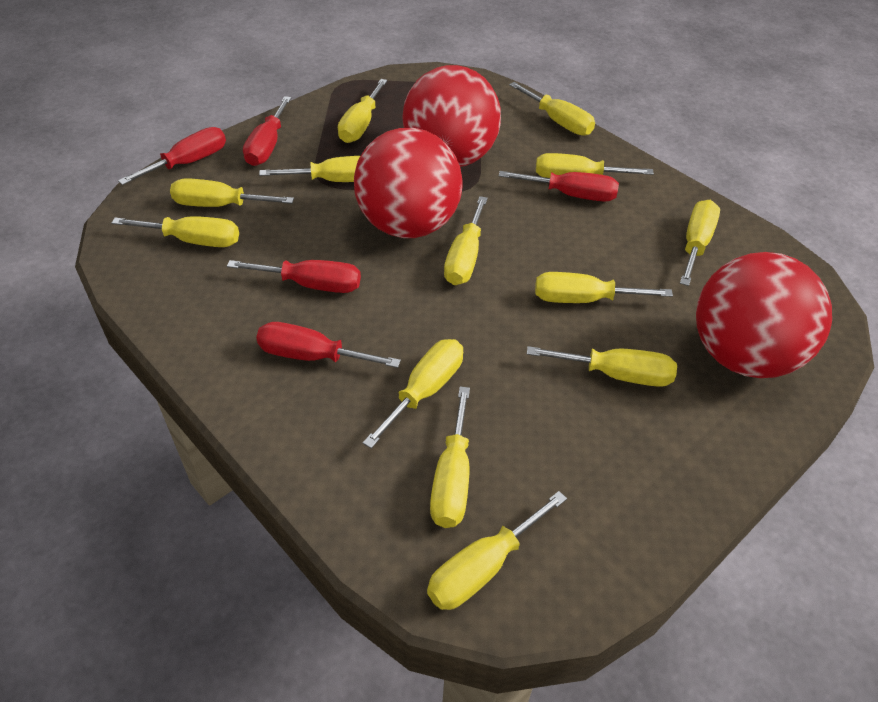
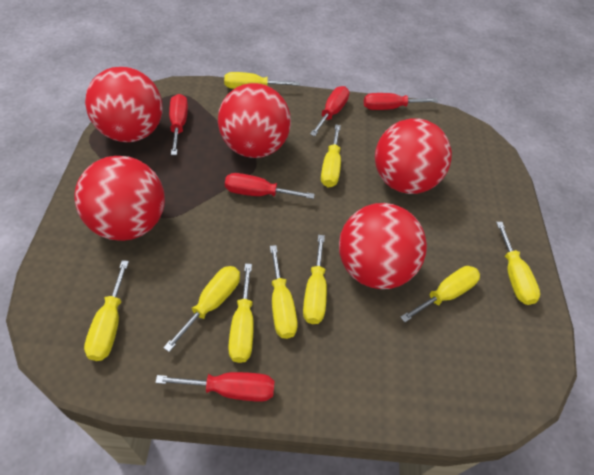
red ball: 3 -> 5
yellow screwdriver: 13 -> 9

